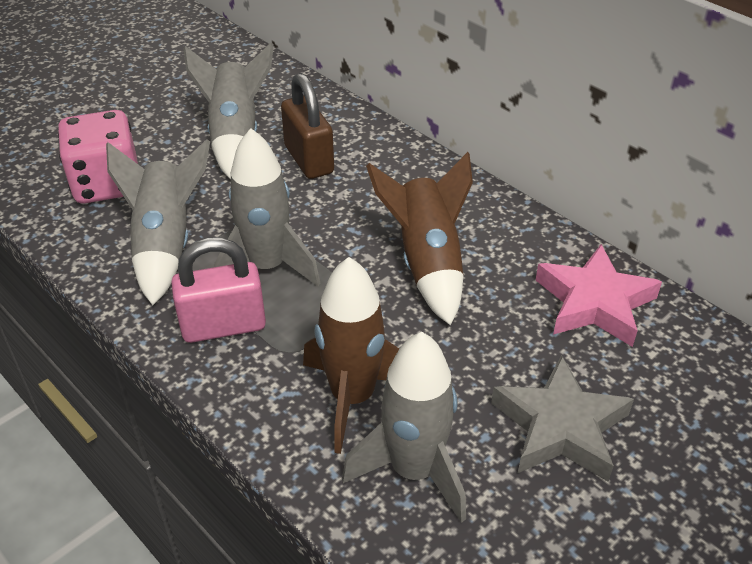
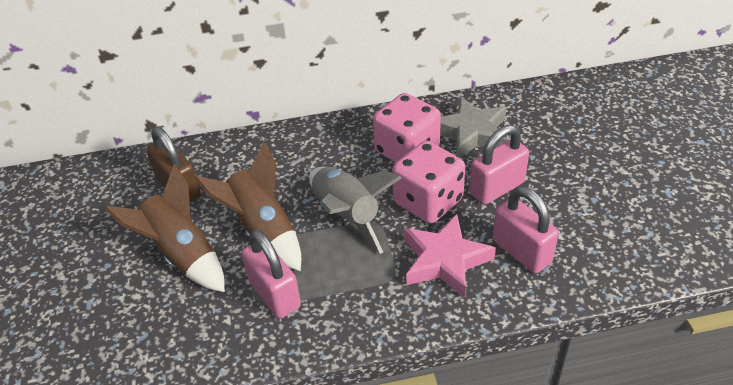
grey rocket: 4 -> 1
pink dice: 1 -> 2
pink padlock: 1 -> 3

